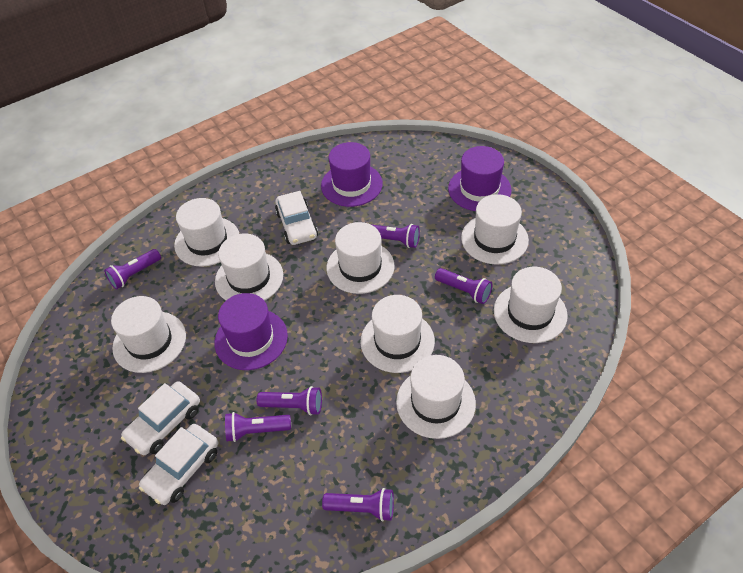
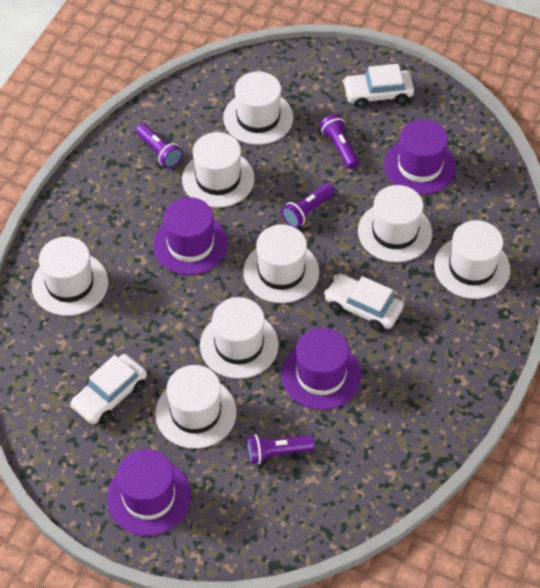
purple flashlight: 6 -> 4
purple hat: 3 -> 4

